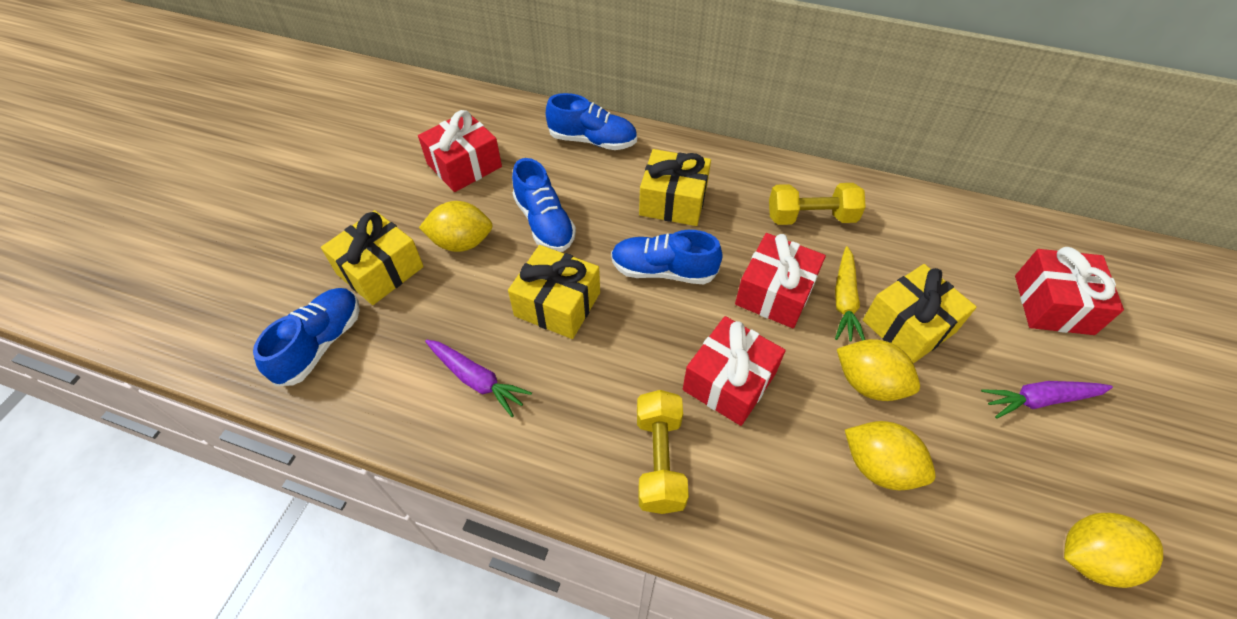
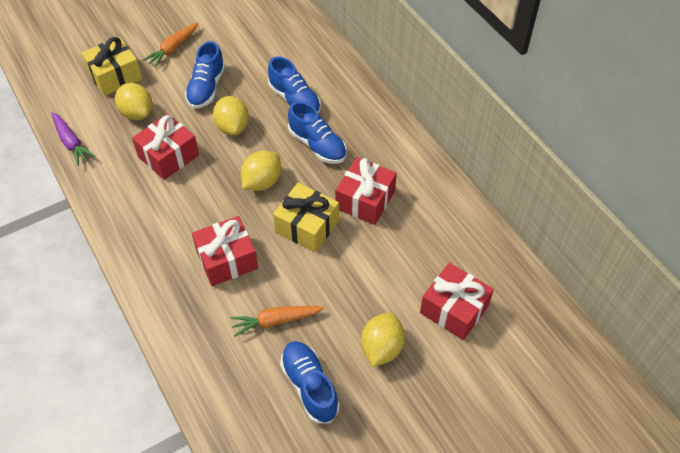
orange carrot: 0 -> 2
purple carrot: 2 -> 1
yellow carrot: 1 -> 0
yellow dumbbell: 2 -> 0
yellow gift: 4 -> 2

